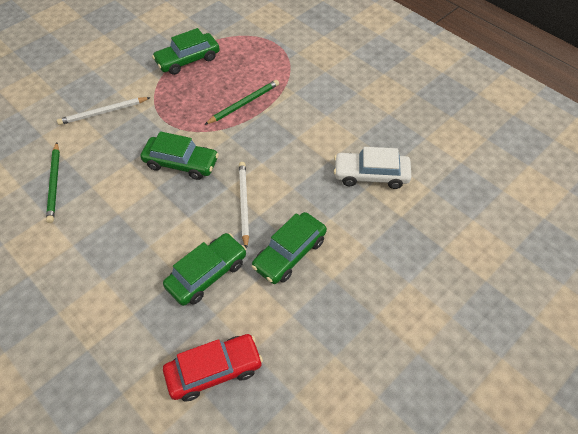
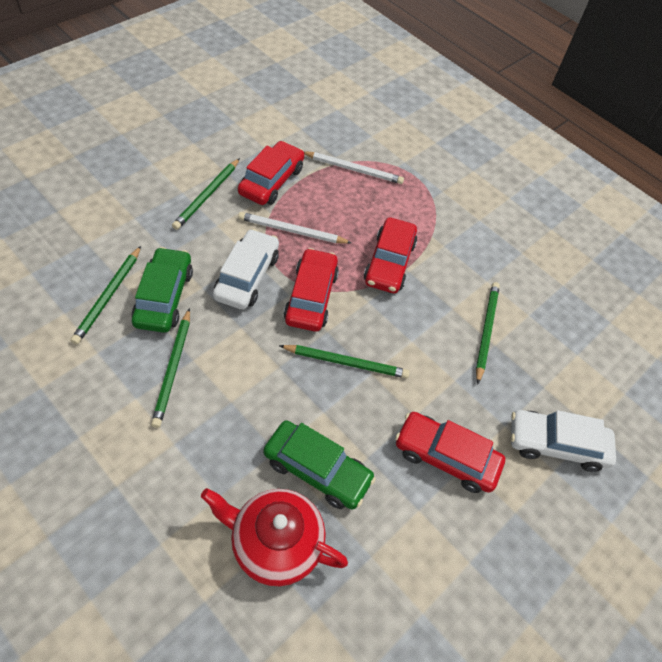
green car: 4 -> 2
green pencil: 2 -> 5
red car: 1 -> 4
red teapot: 0 -> 1
white car: 1 -> 2

